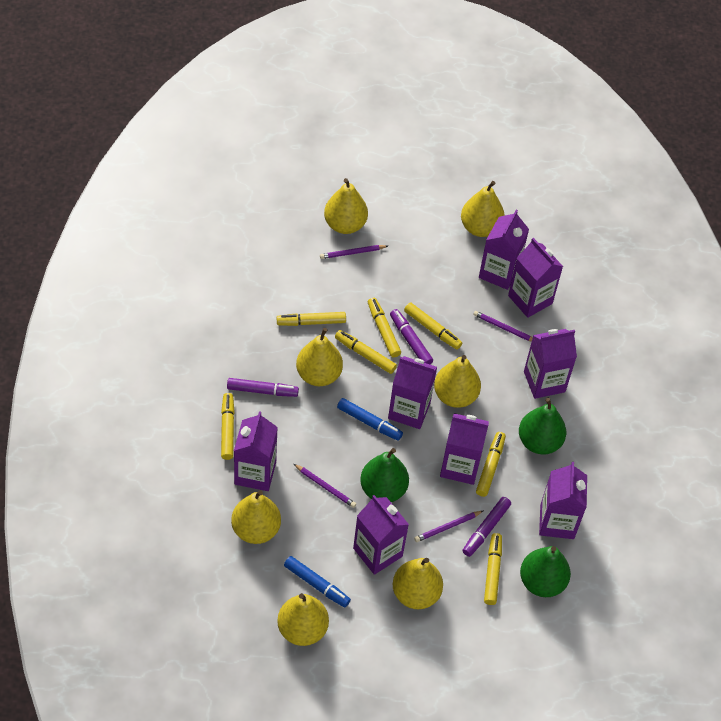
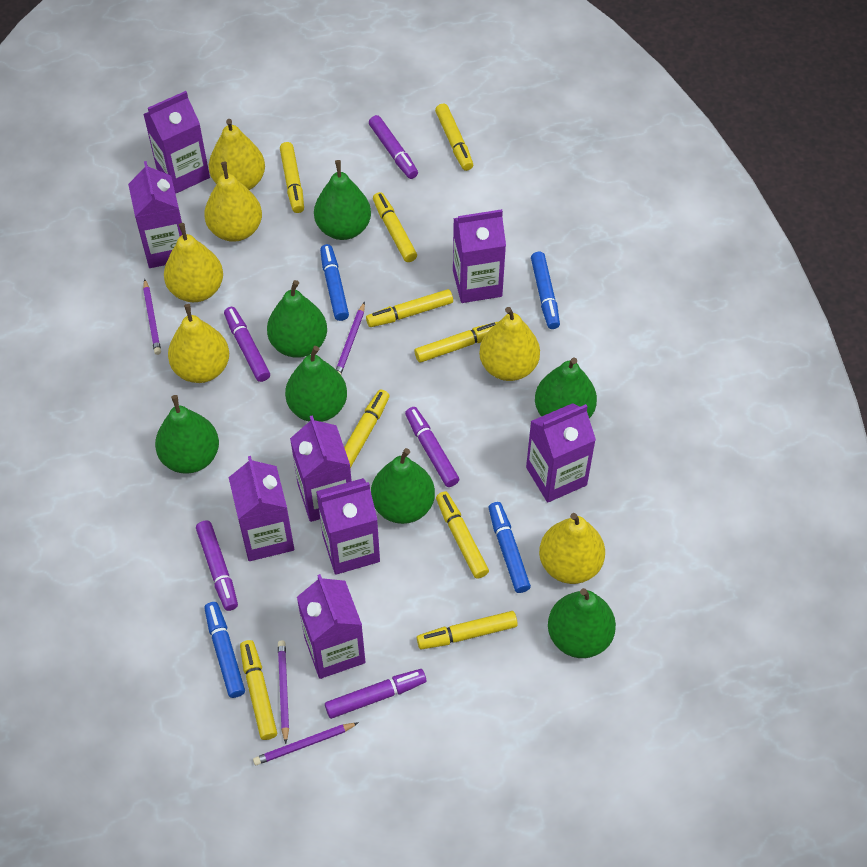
blue marker: 2 -> 4
green pear: 3 -> 7
purple marker: 3 -> 5
yellow marker: 7 -> 9
yellow pear: 7 -> 6

